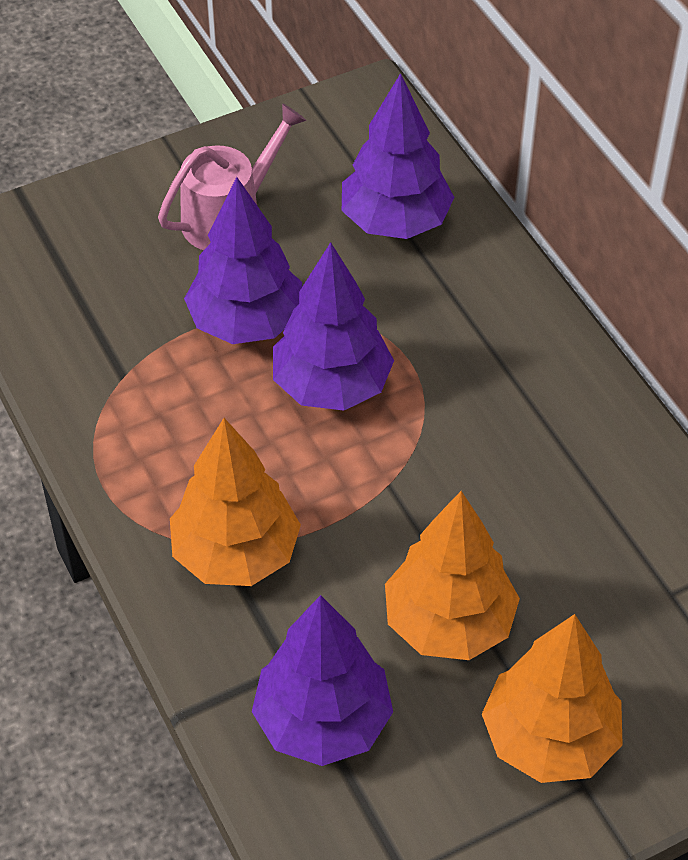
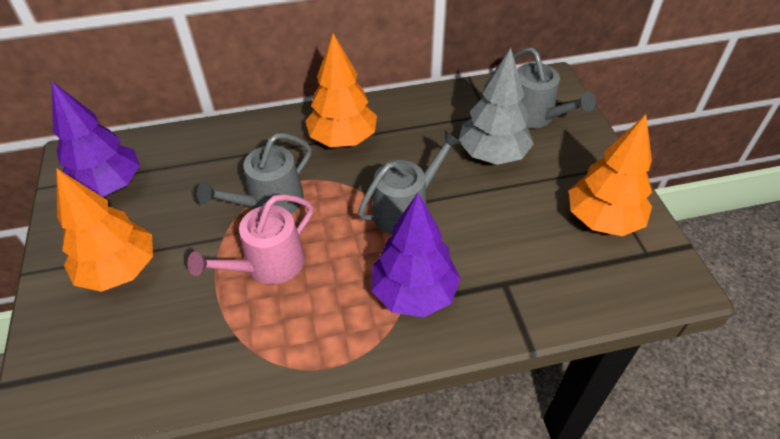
grey tree: 0 -> 1
grey watering can: 0 -> 3
purple tree: 4 -> 2

